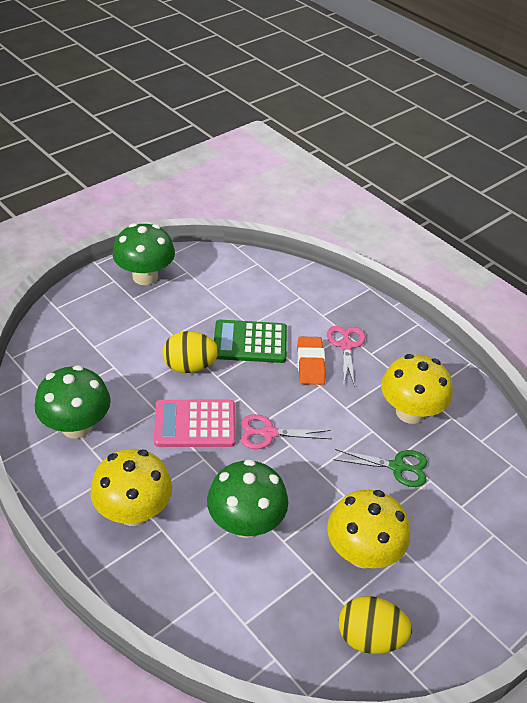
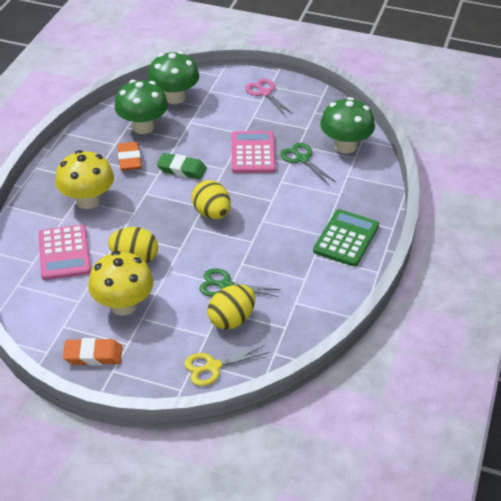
green eraser: 0 -> 1
green scissors: 1 -> 2
orange eraser: 1 -> 2
pink calculator: 1 -> 2
pink scissors: 2 -> 1
yellow egg: 2 -> 3
yellow mushroom: 3 -> 2
yellow scissors: 0 -> 1

